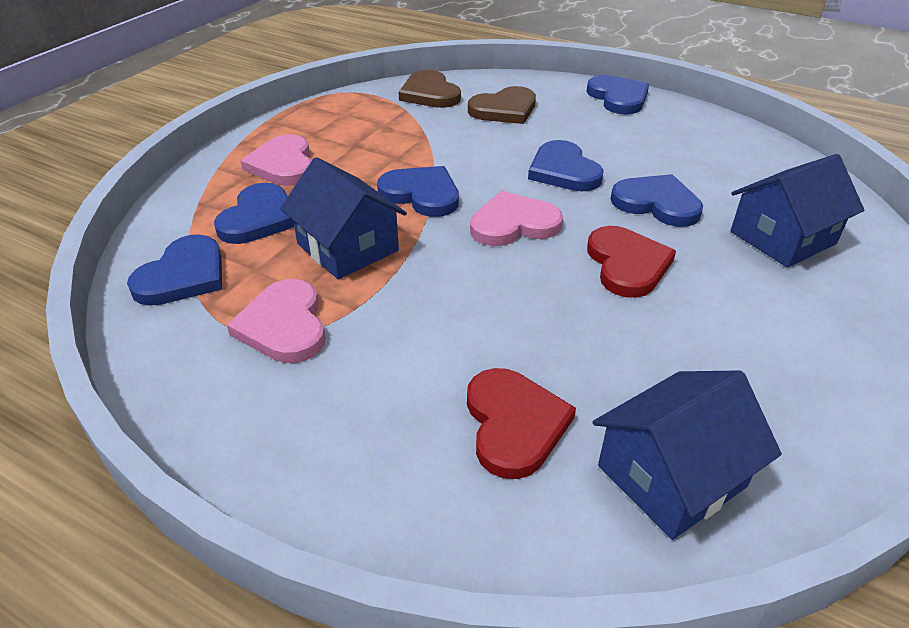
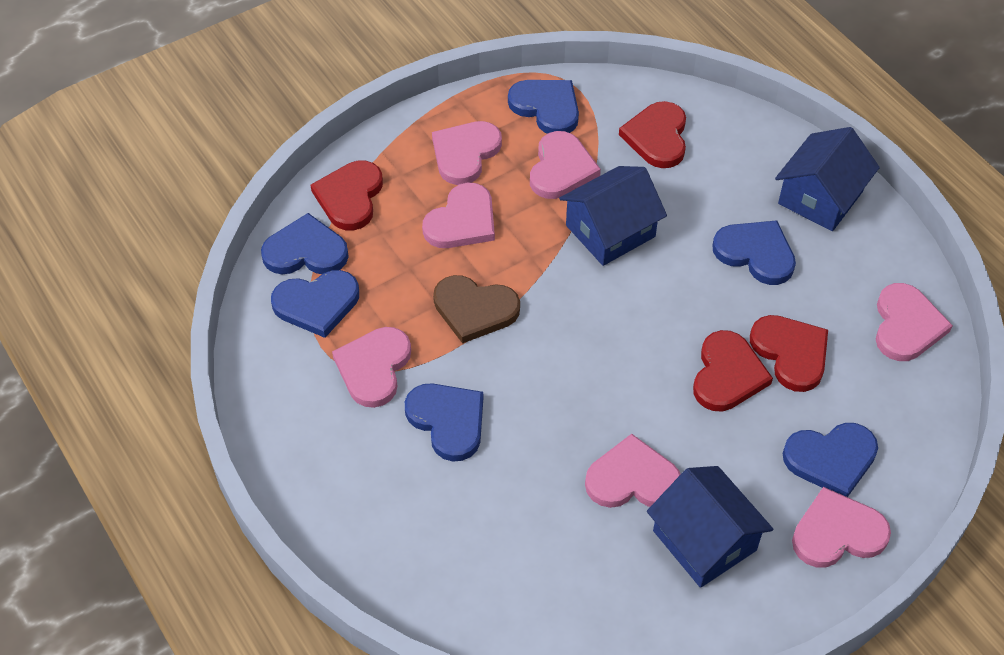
brown heart: 2 -> 1
pink heart: 3 -> 7
red heart: 2 -> 4

